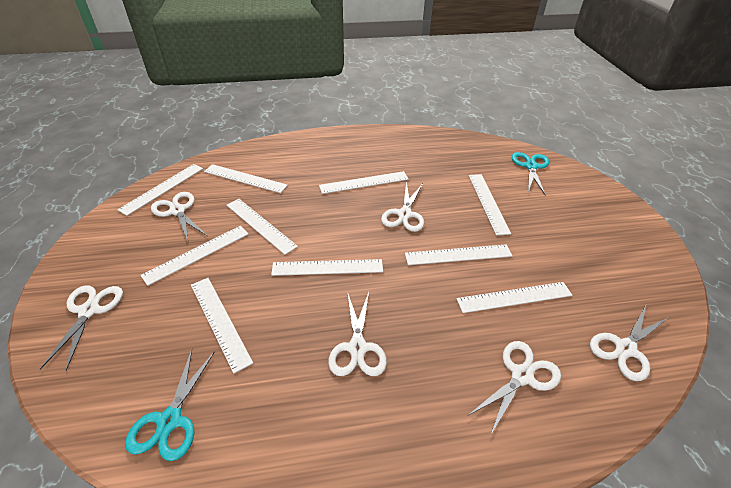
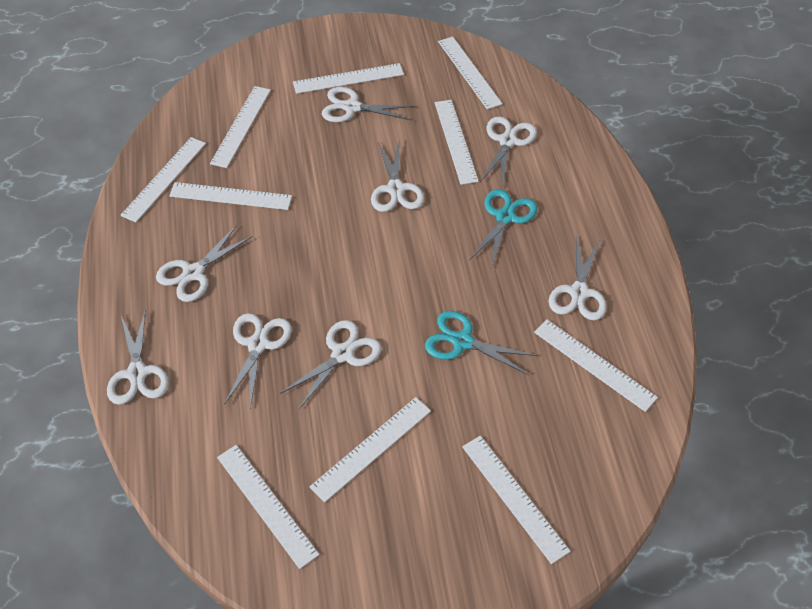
white scissors: 6 -> 8

